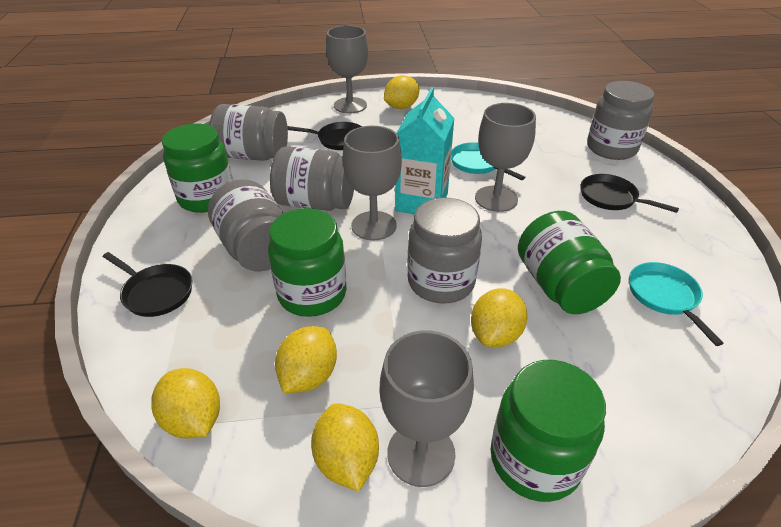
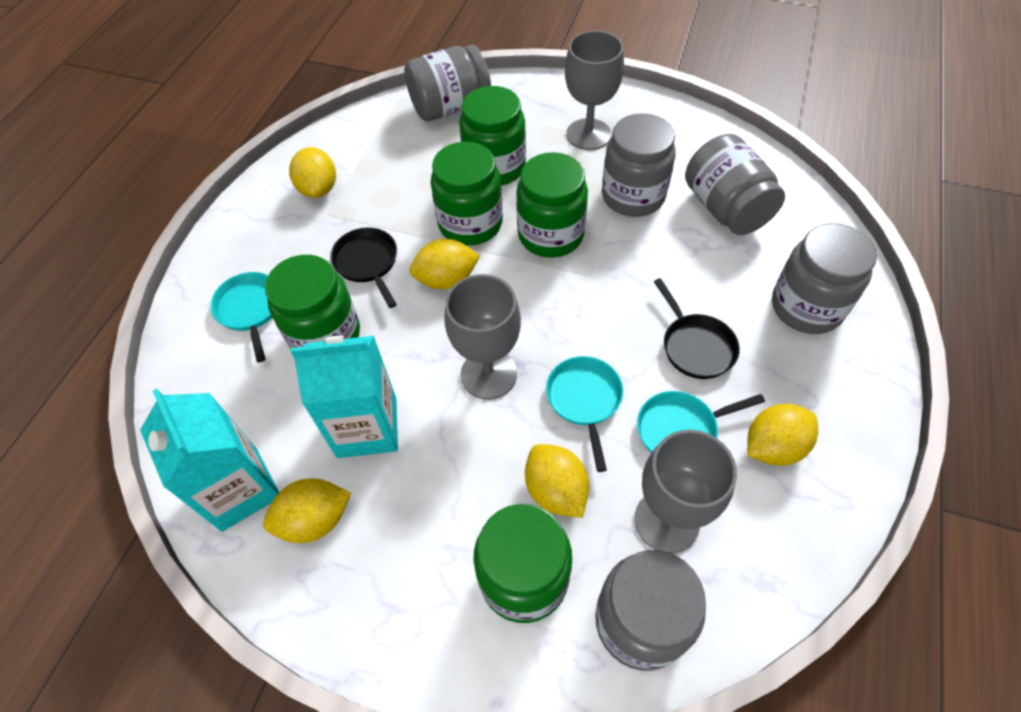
black pan: 3 -> 2
green jar: 4 -> 5
grey goblet: 4 -> 3
turquoise carton: 1 -> 2
turquoise pan: 2 -> 3

